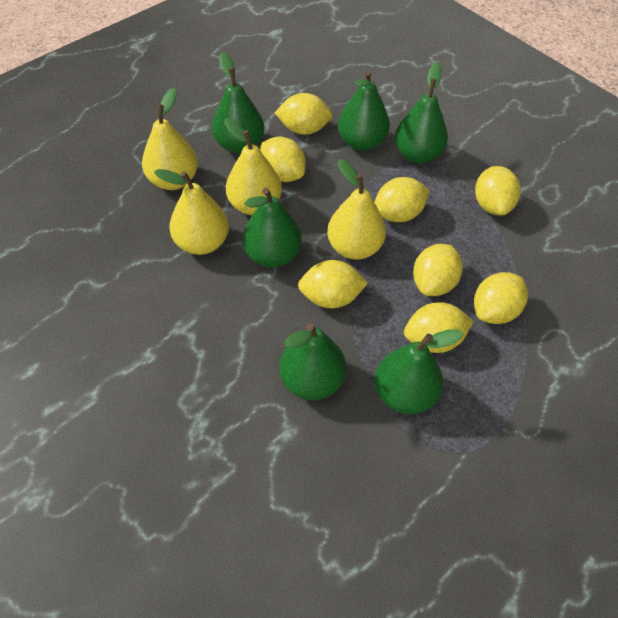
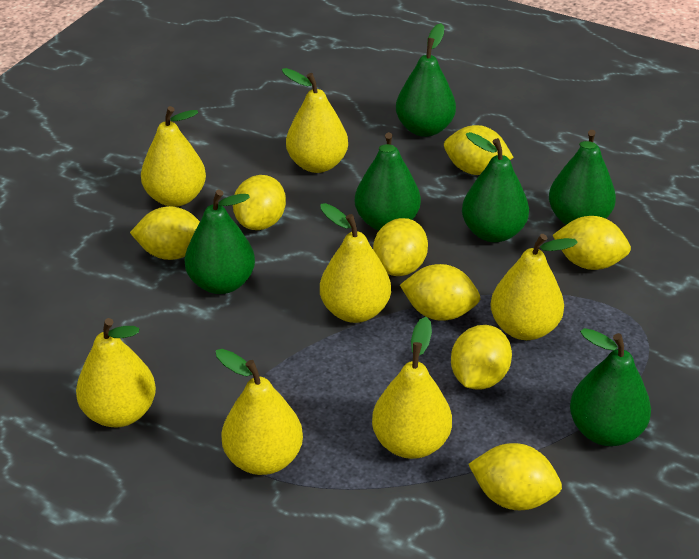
yellow pear: 4 -> 7

